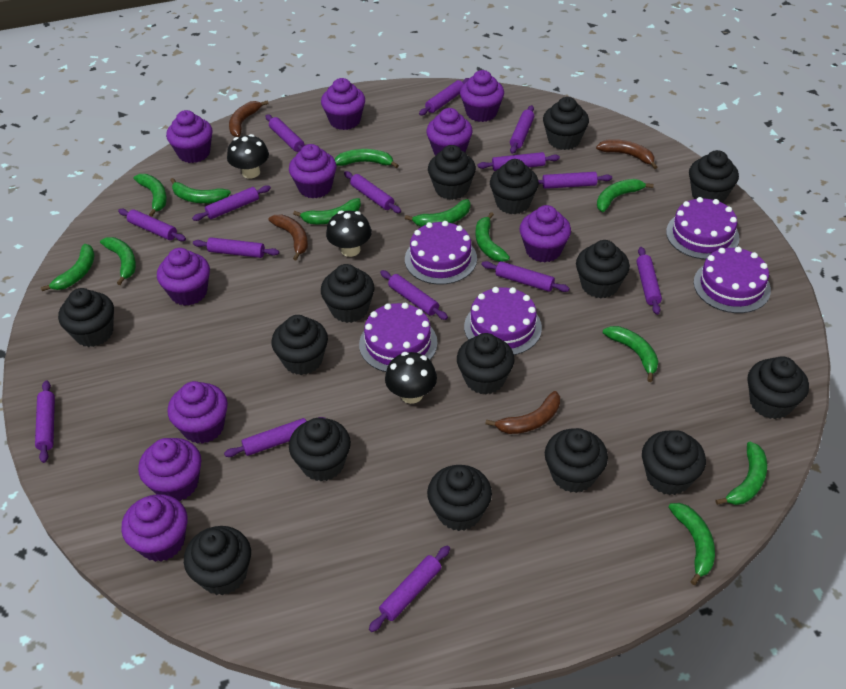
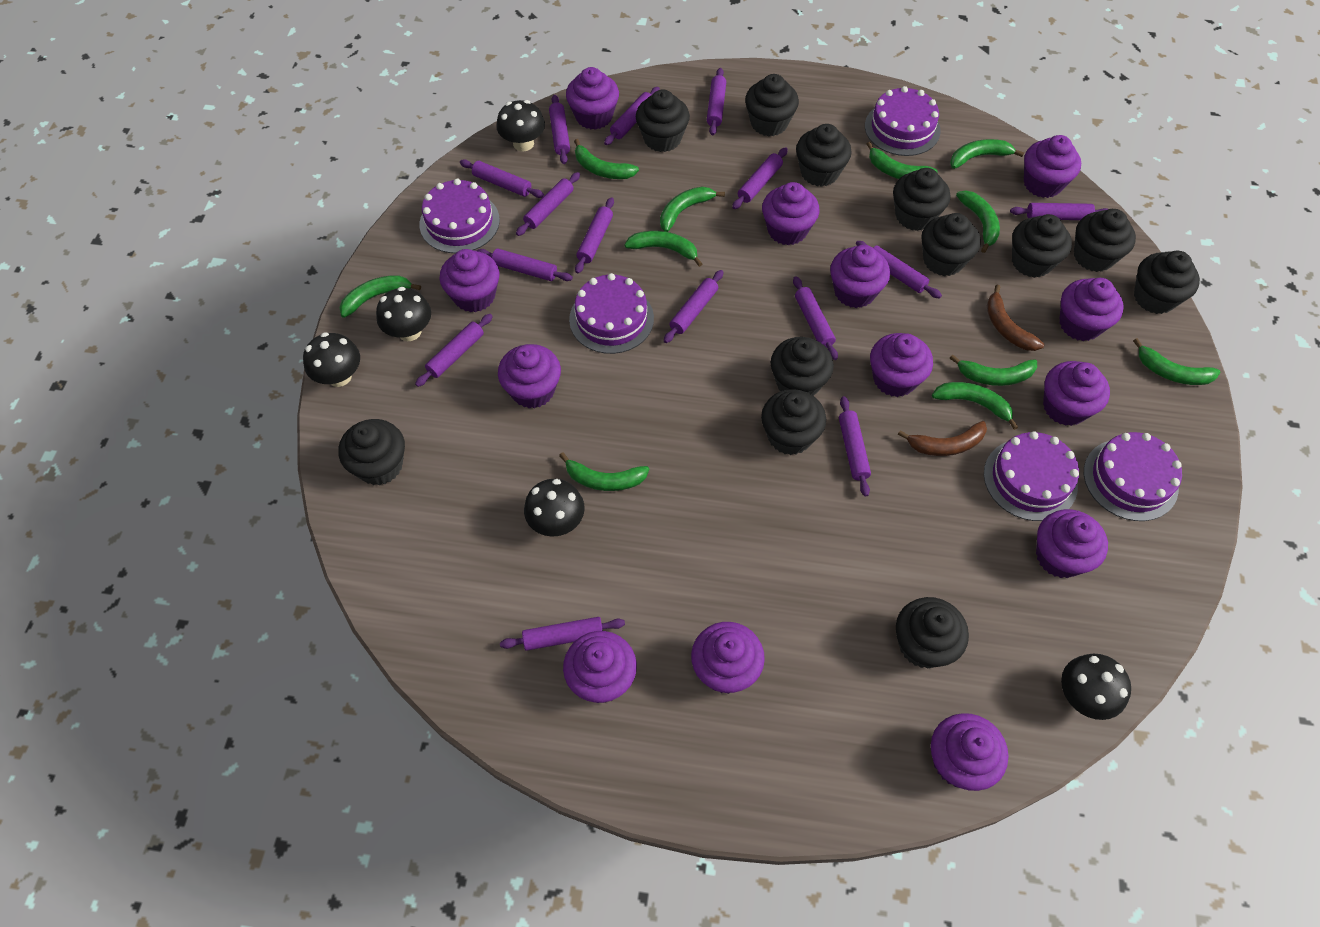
black cupcake: 15 -> 12
black mushroom: 3 -> 5
brown banana: 4 -> 2
green banana: 12 -> 11
purple cupcake: 10 -> 13

